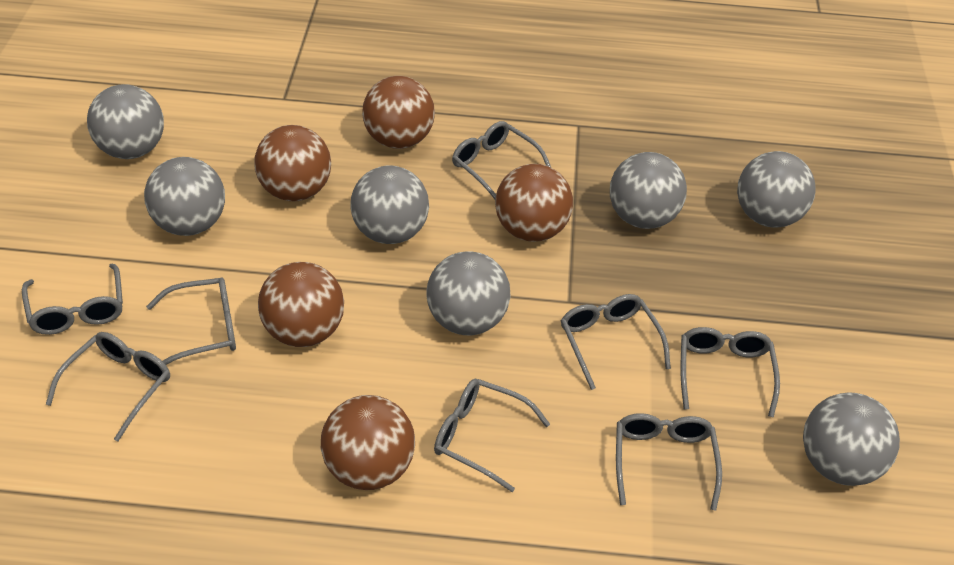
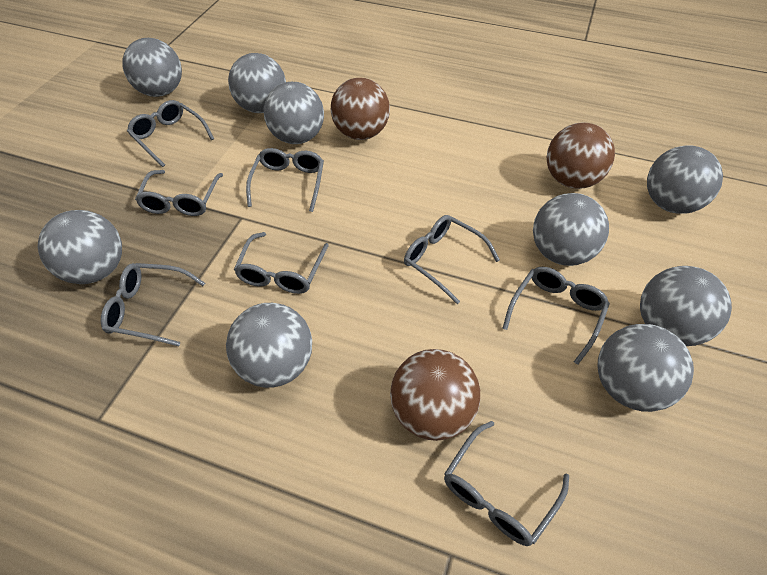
brown ball: 5 -> 3
grey ball: 7 -> 9

